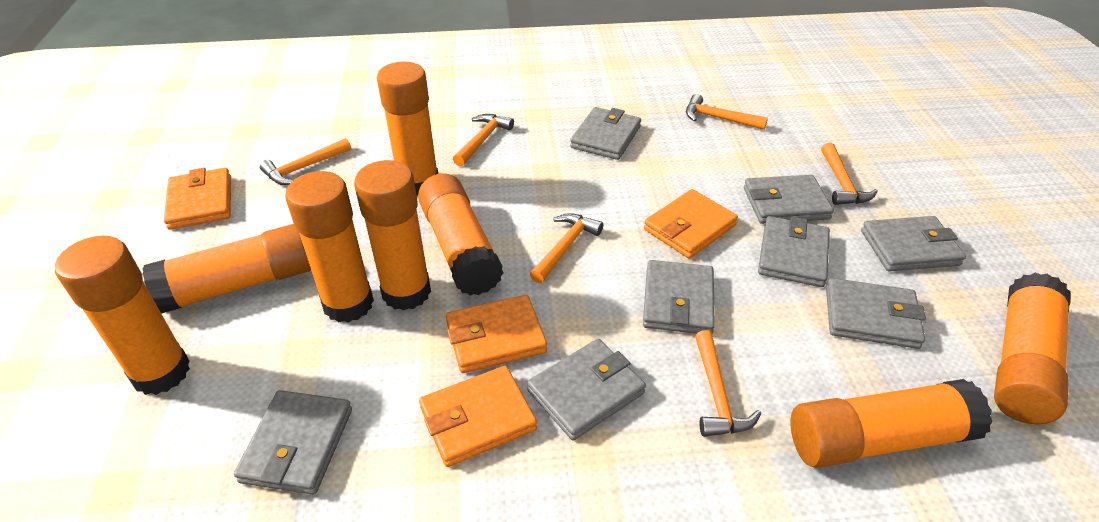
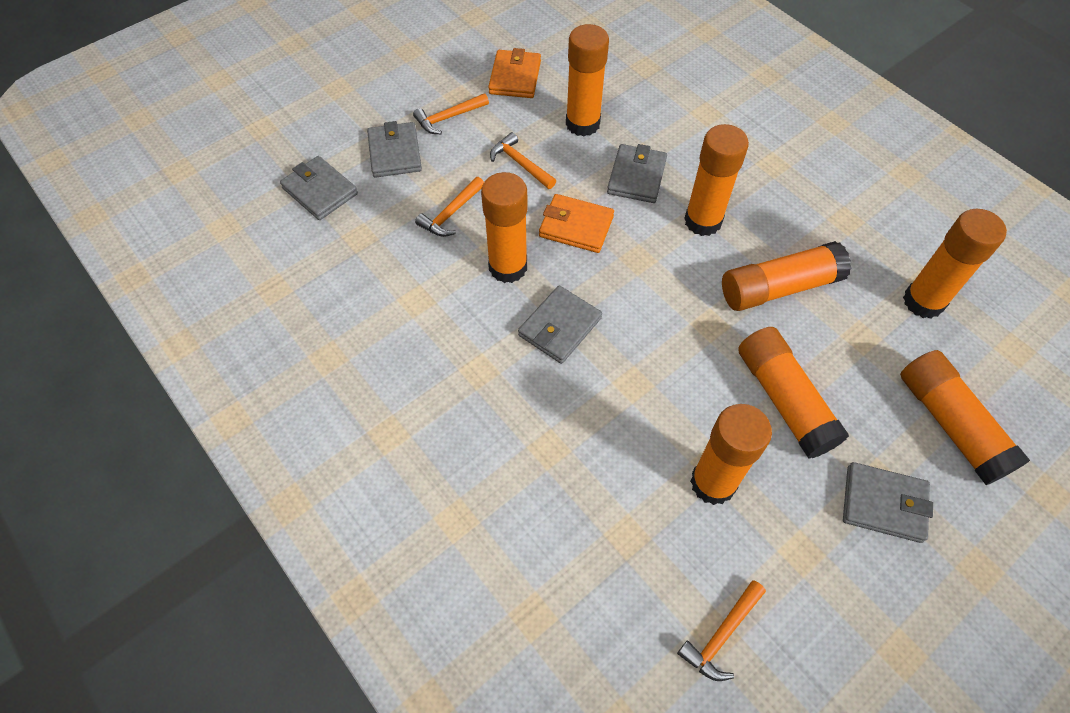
grey wallet: 8 -> 5
orange hammer: 6 -> 4
orange wallet: 4 -> 2

